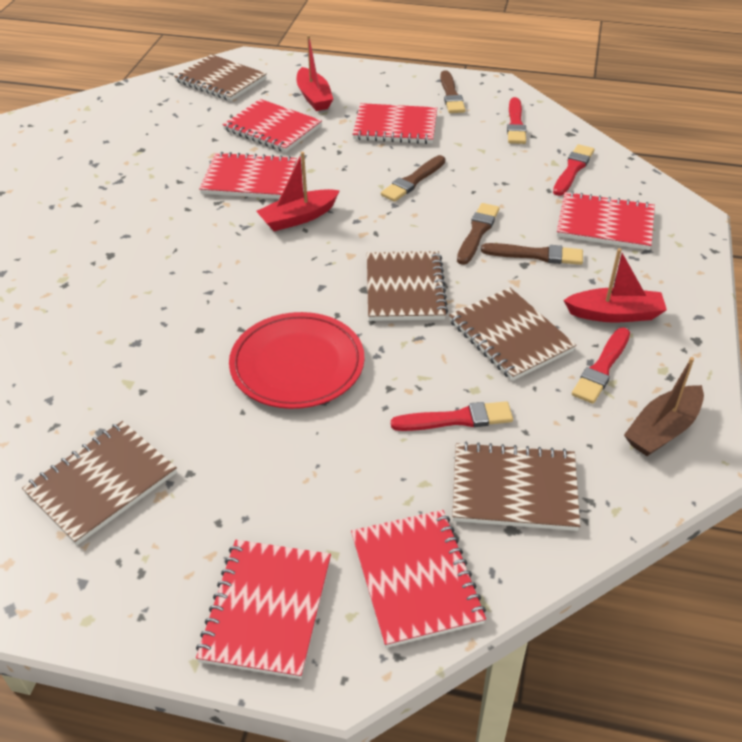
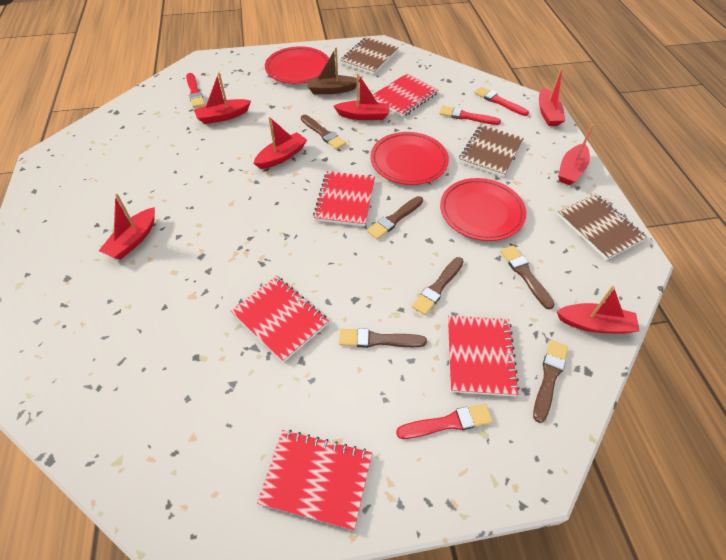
brown brush: 4 -> 6
brown notebook: 5 -> 3
red boat: 3 -> 7
red notebook: 6 -> 5
red plate: 1 -> 3

